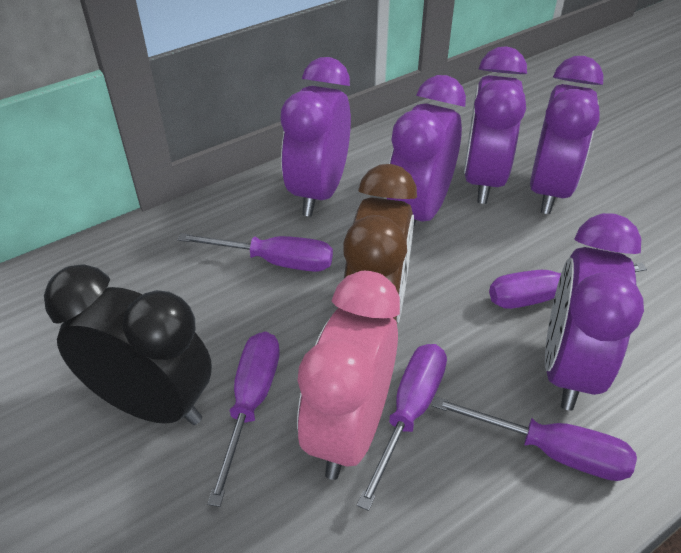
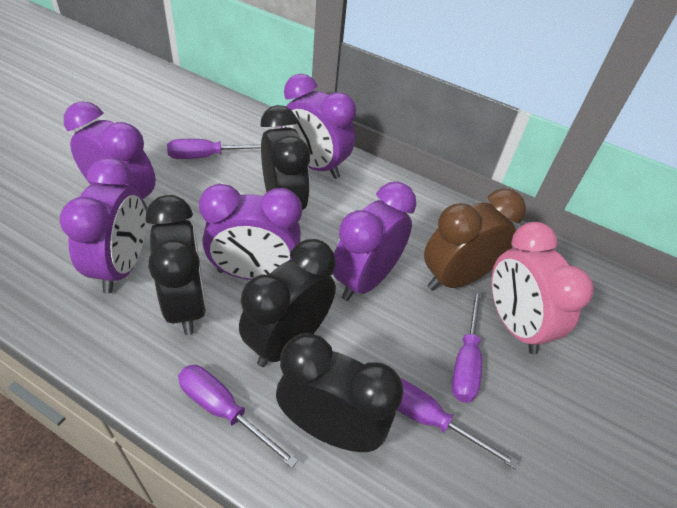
black clock: 1 -> 4
purple screwdriver: 5 -> 4

